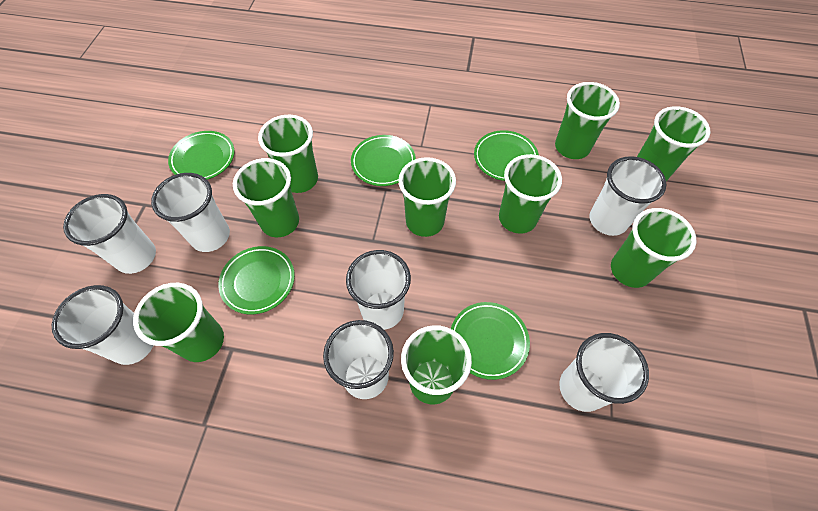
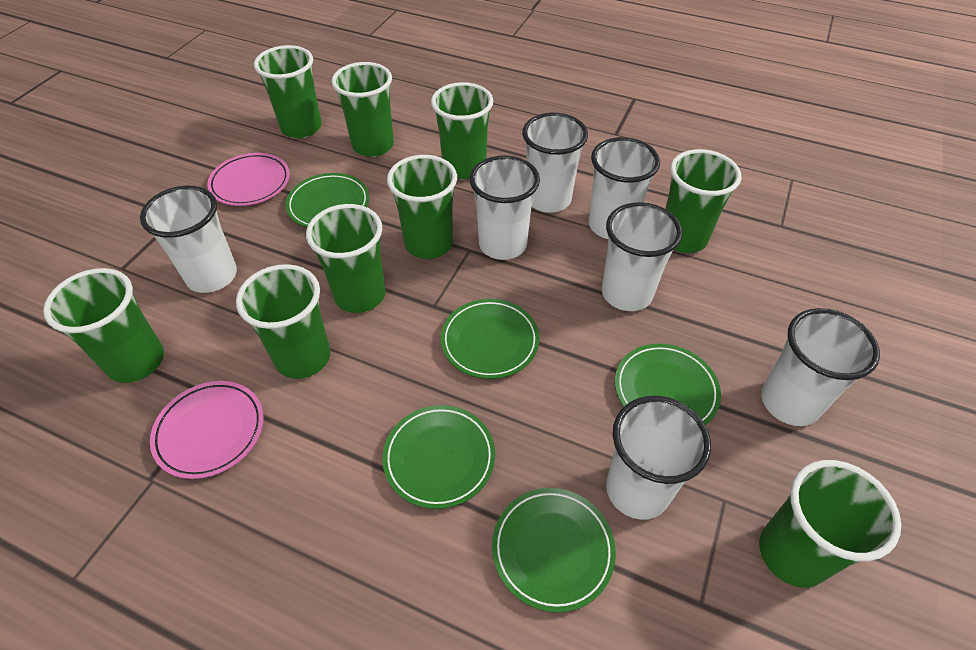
pink plate: 0 -> 2

